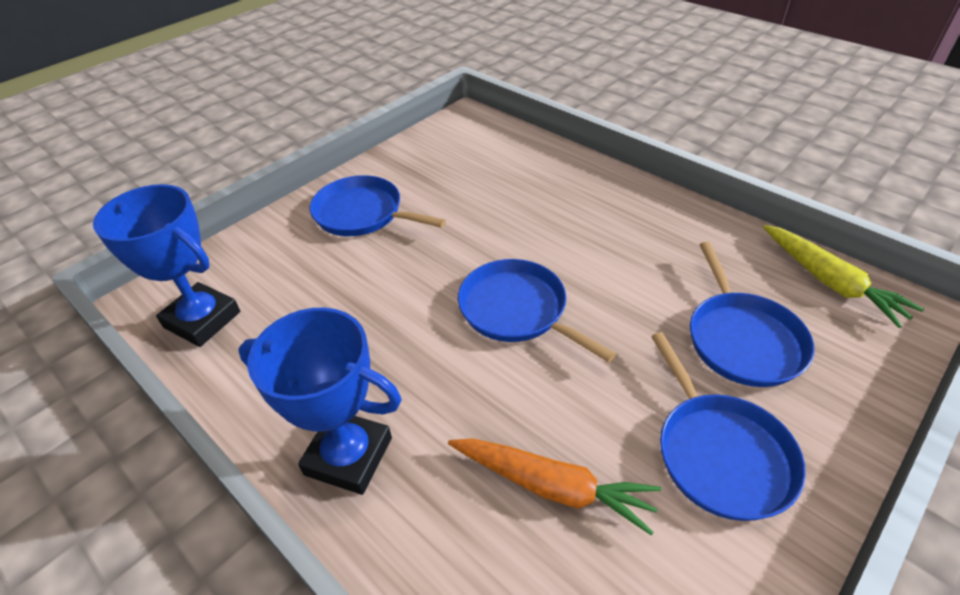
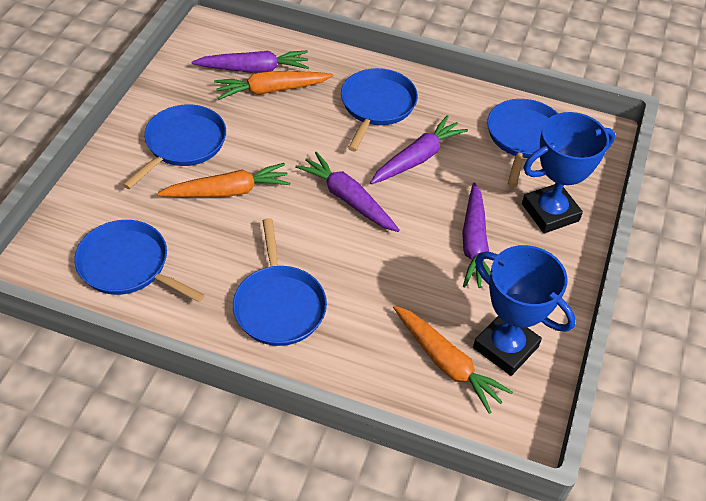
blue pan: 4 -> 5
orange carrot: 1 -> 3
purple carrot: 0 -> 4
yellow carrot: 1 -> 0

